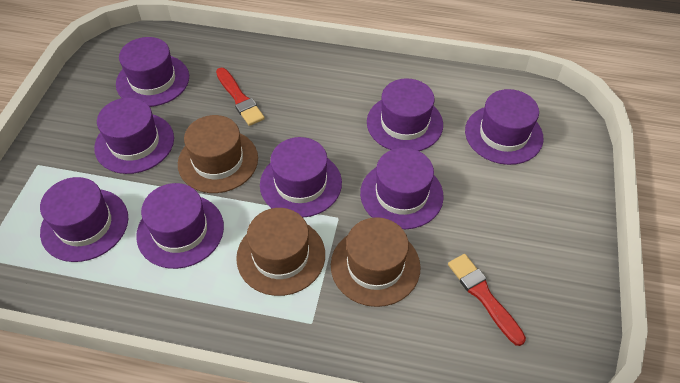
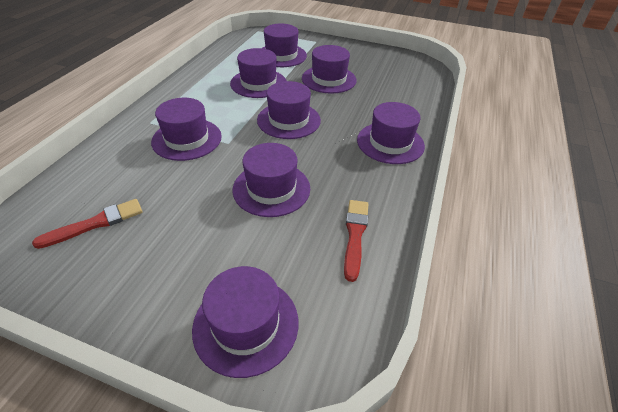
brown hat: 3 -> 0

